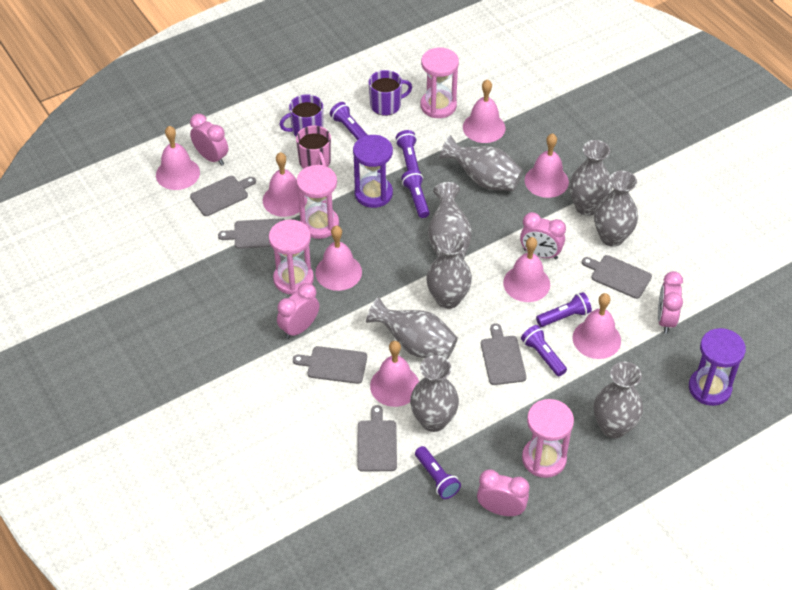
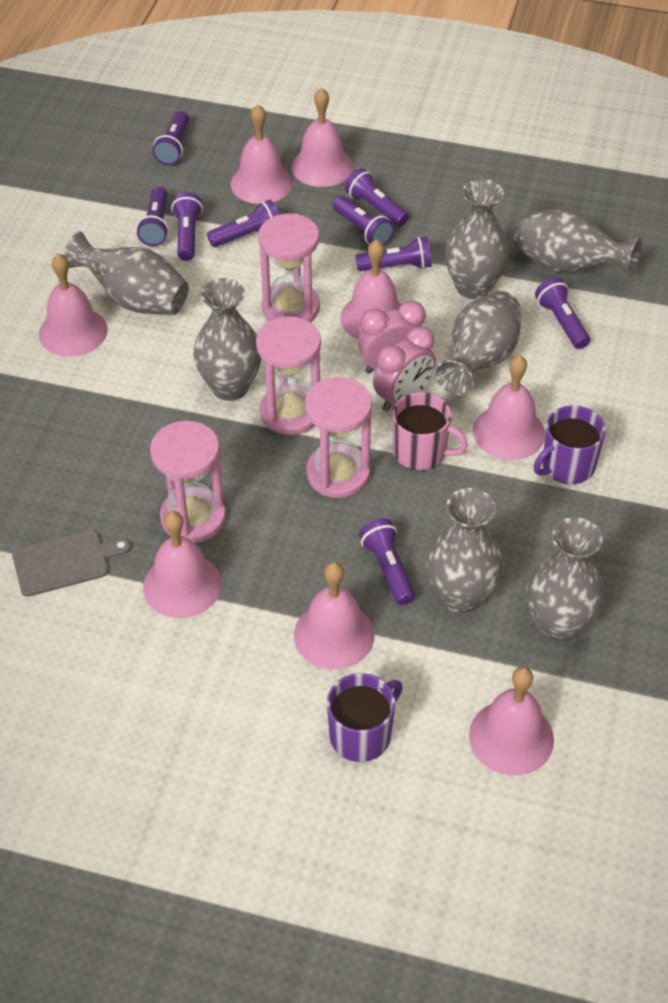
grey cutting board: 6 -> 1
grey vase: 8 -> 7
pink clock: 5 -> 2
purple flashlight: 6 -> 9
purple hourglass: 2 -> 0

